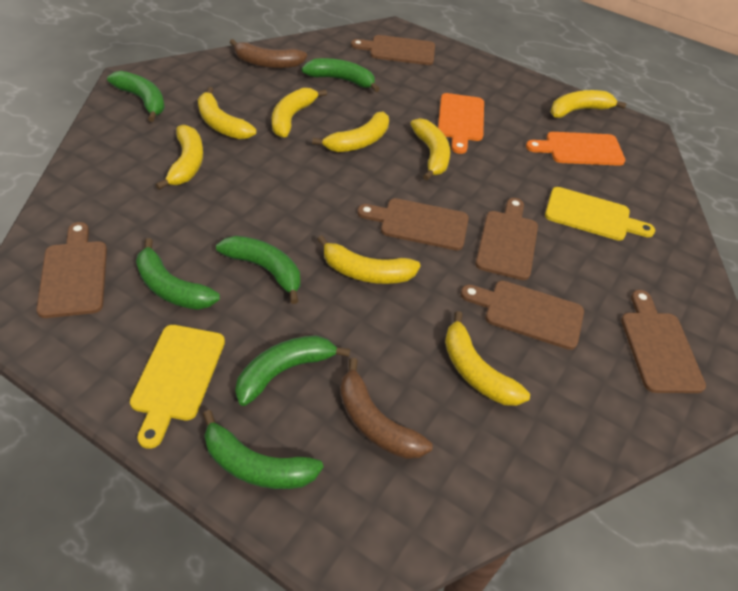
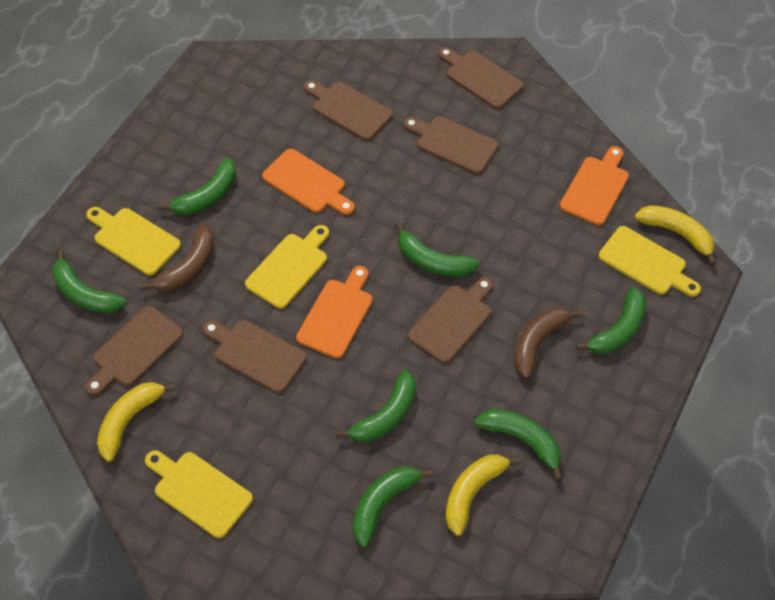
green banana: 6 -> 7
orange cutting board: 2 -> 3
yellow banana: 8 -> 3
yellow cutting board: 2 -> 4

